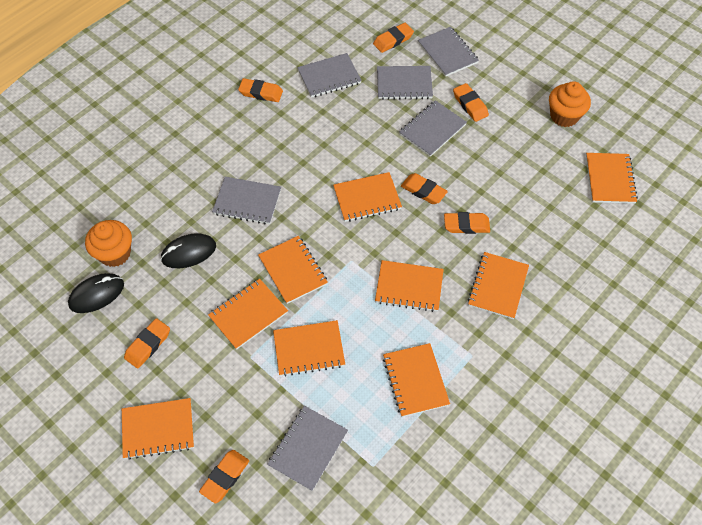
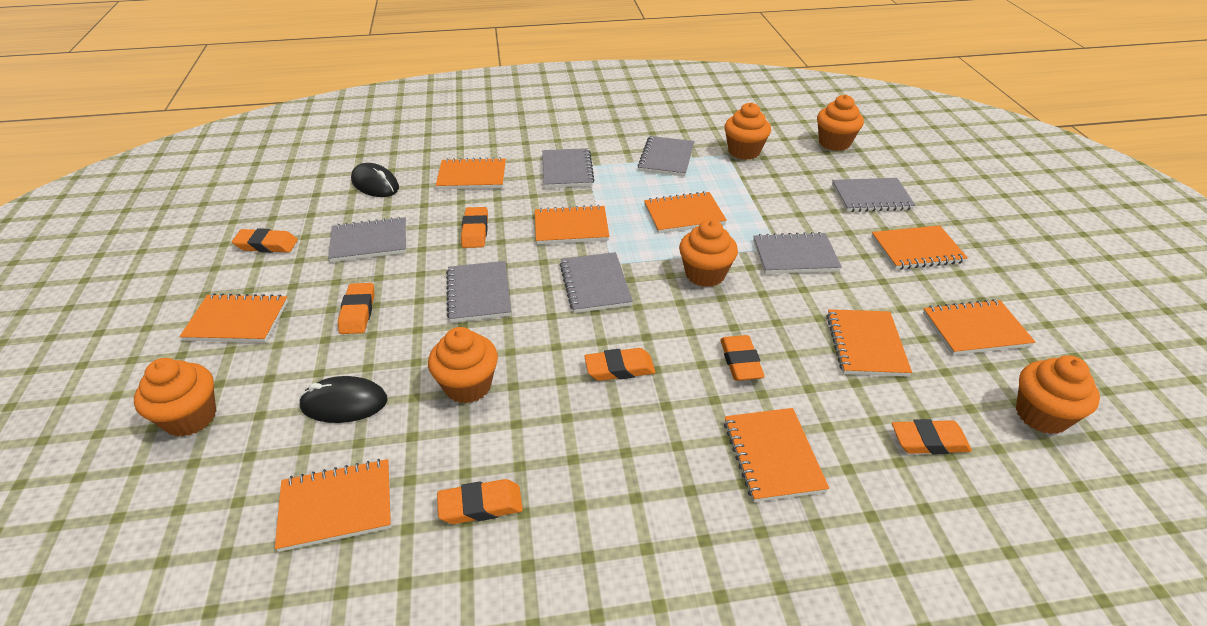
grey notebook: 6 -> 7
orange cupcake: 2 -> 6

